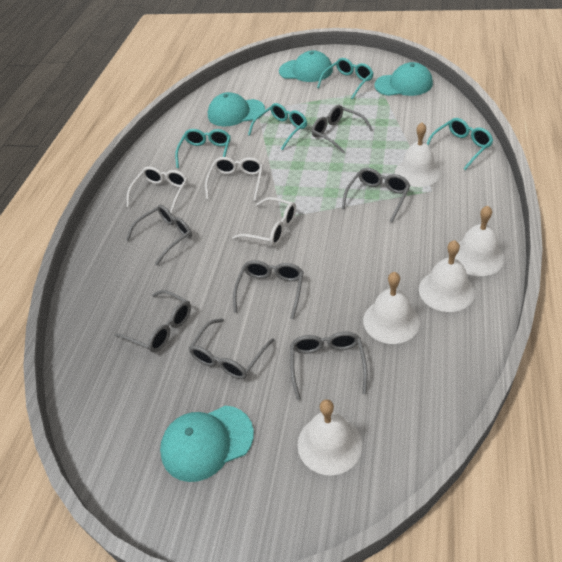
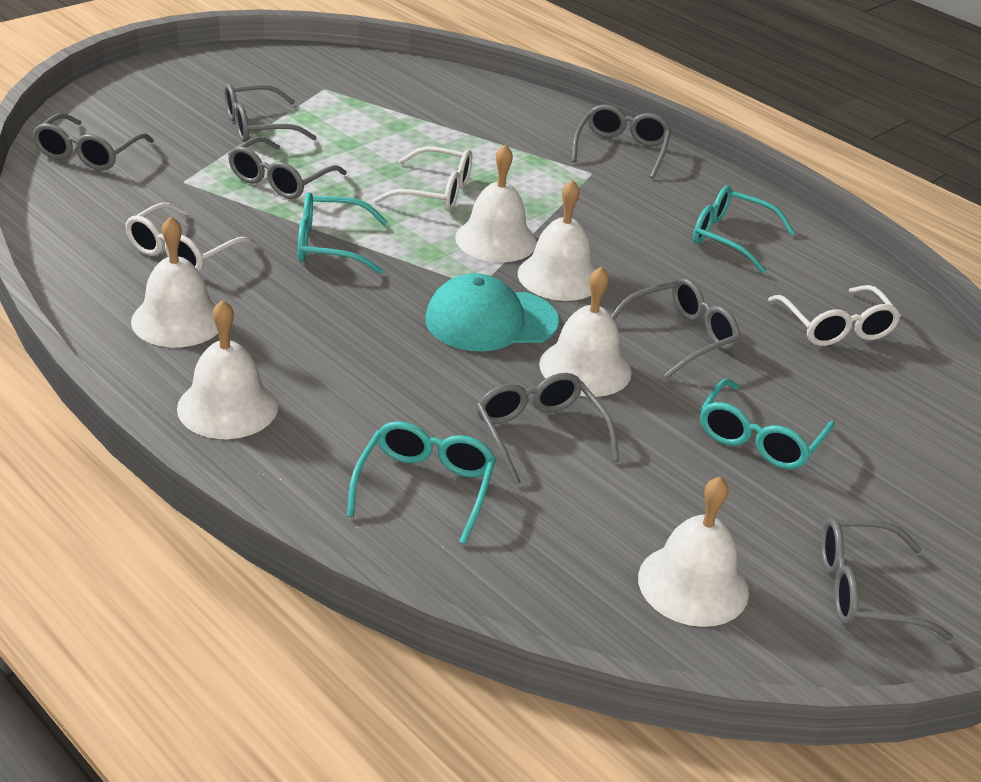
turquoise cap: 4 -> 1
white bell: 5 -> 6

